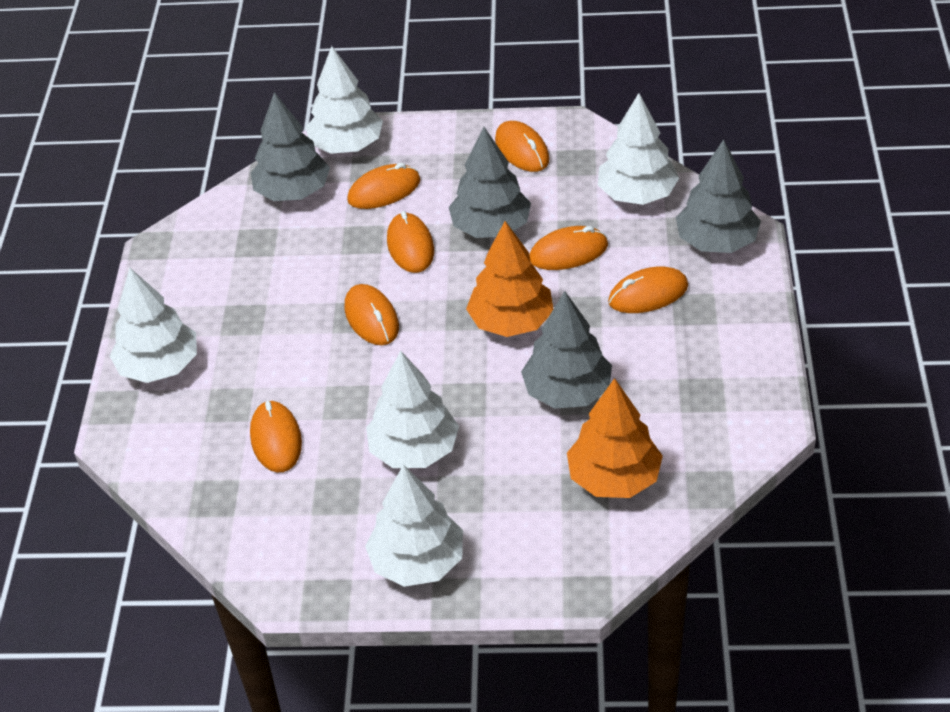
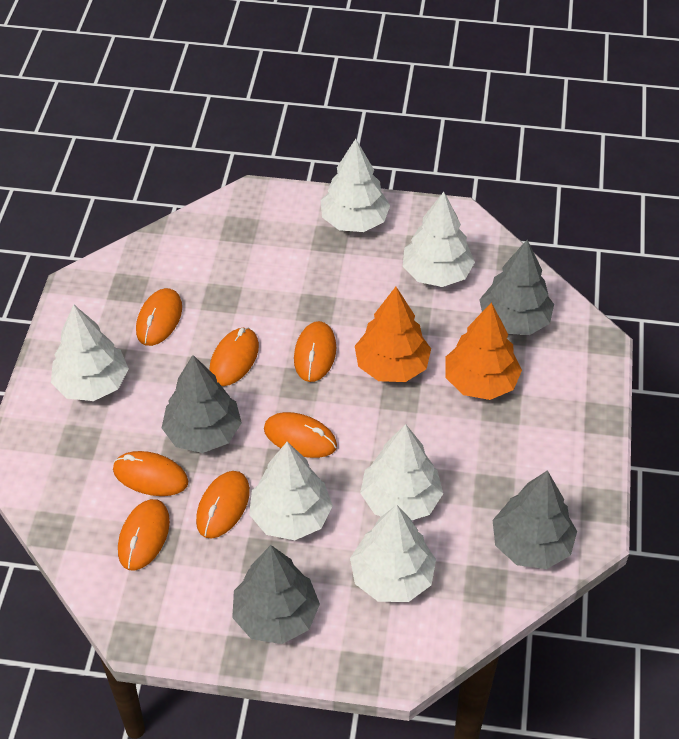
white tree: 5 -> 6

